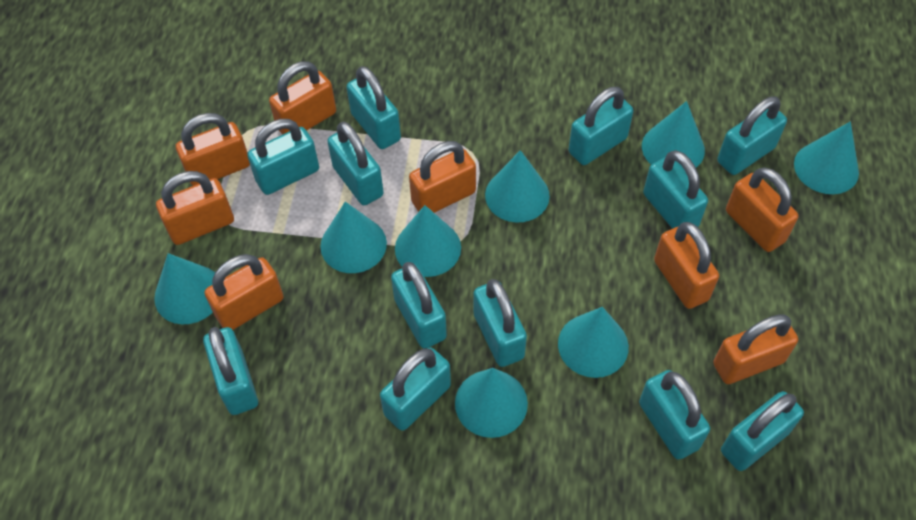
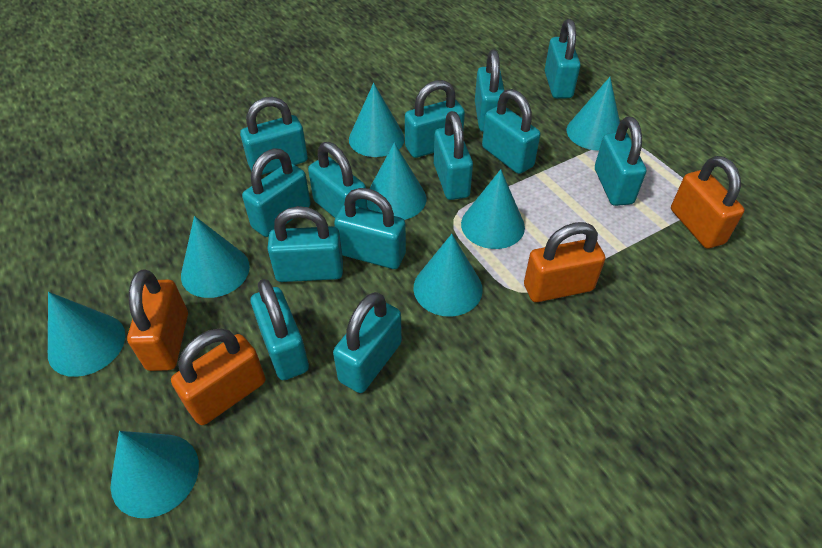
orange padlock: 8 -> 4
turquoise padlock: 12 -> 13

